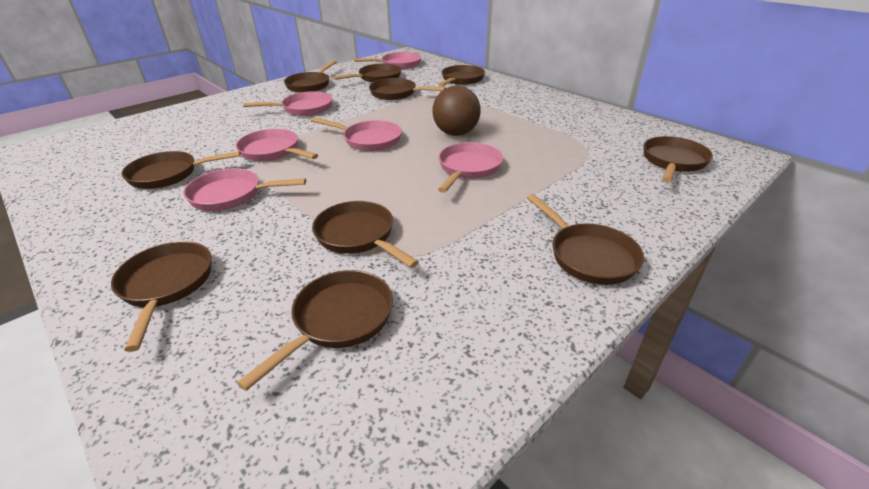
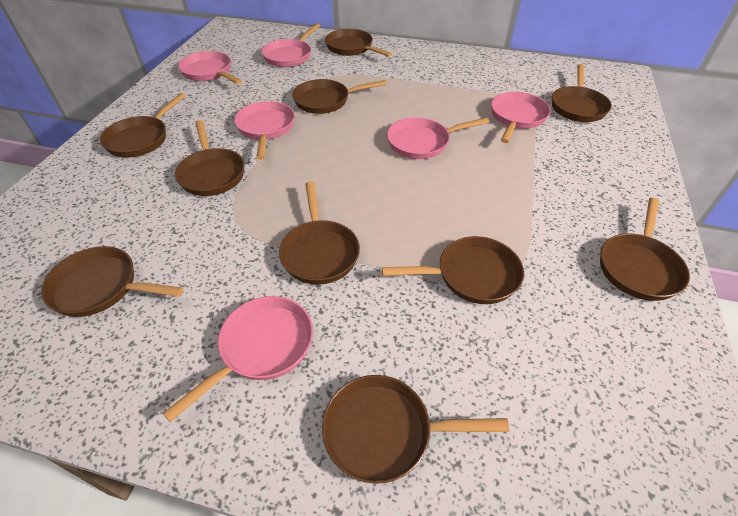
brown ball: 1 -> 0

